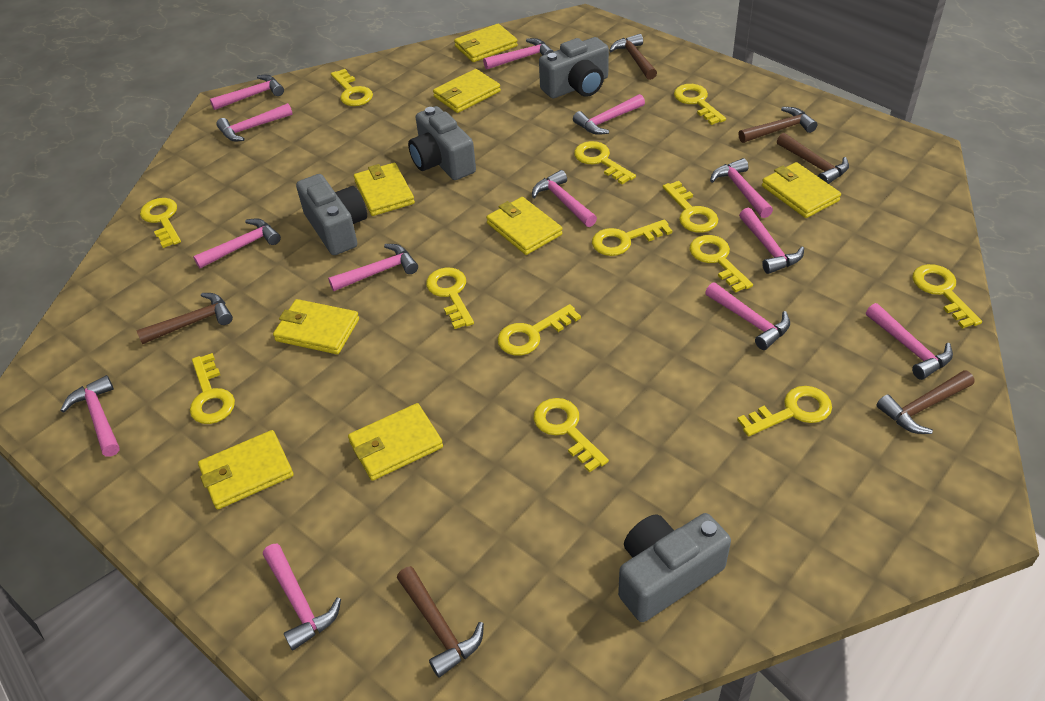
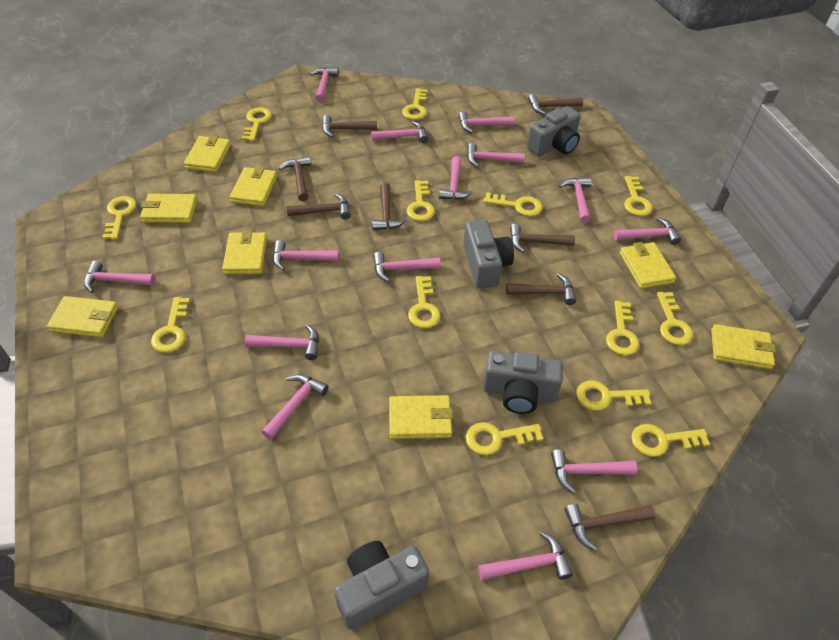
brown hammer: 6 -> 8
pink hammer: 13 -> 14

